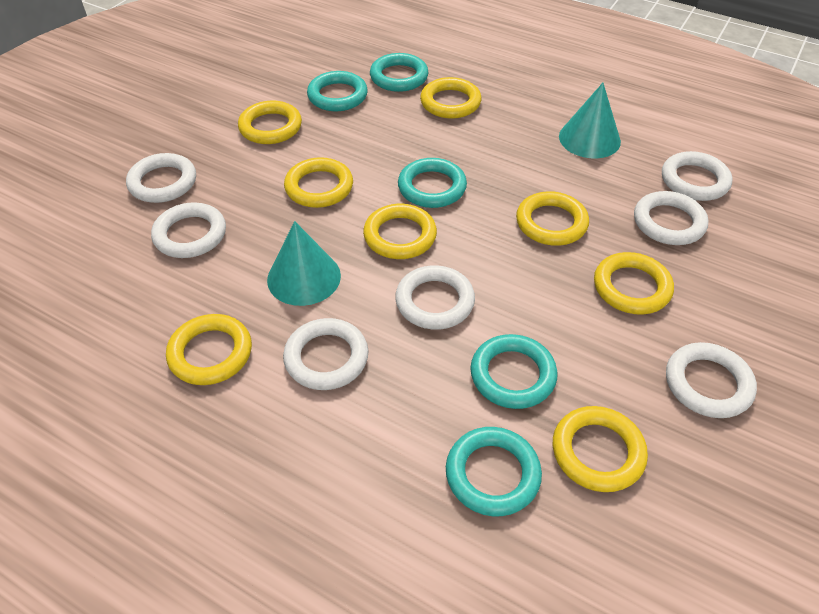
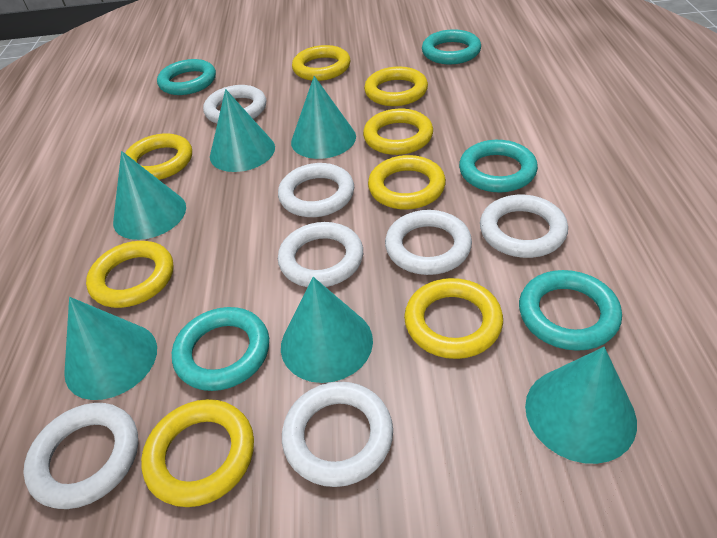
turquoise cone: 2 -> 6

